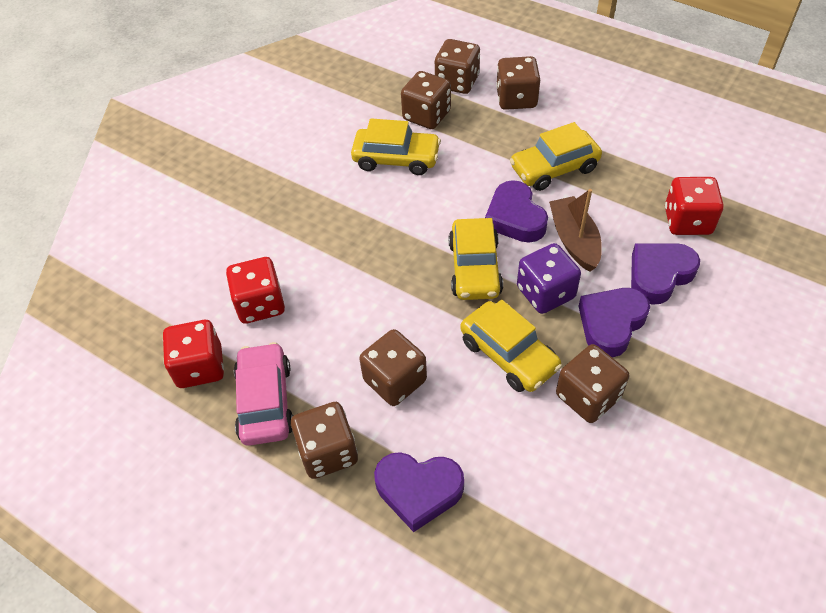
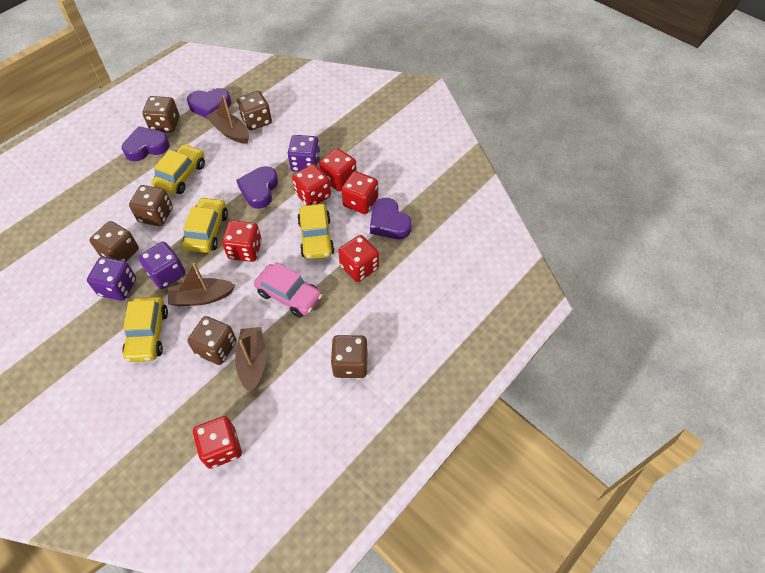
brown boat: 1 -> 3
purple dice: 1 -> 3
red dice: 3 -> 6

